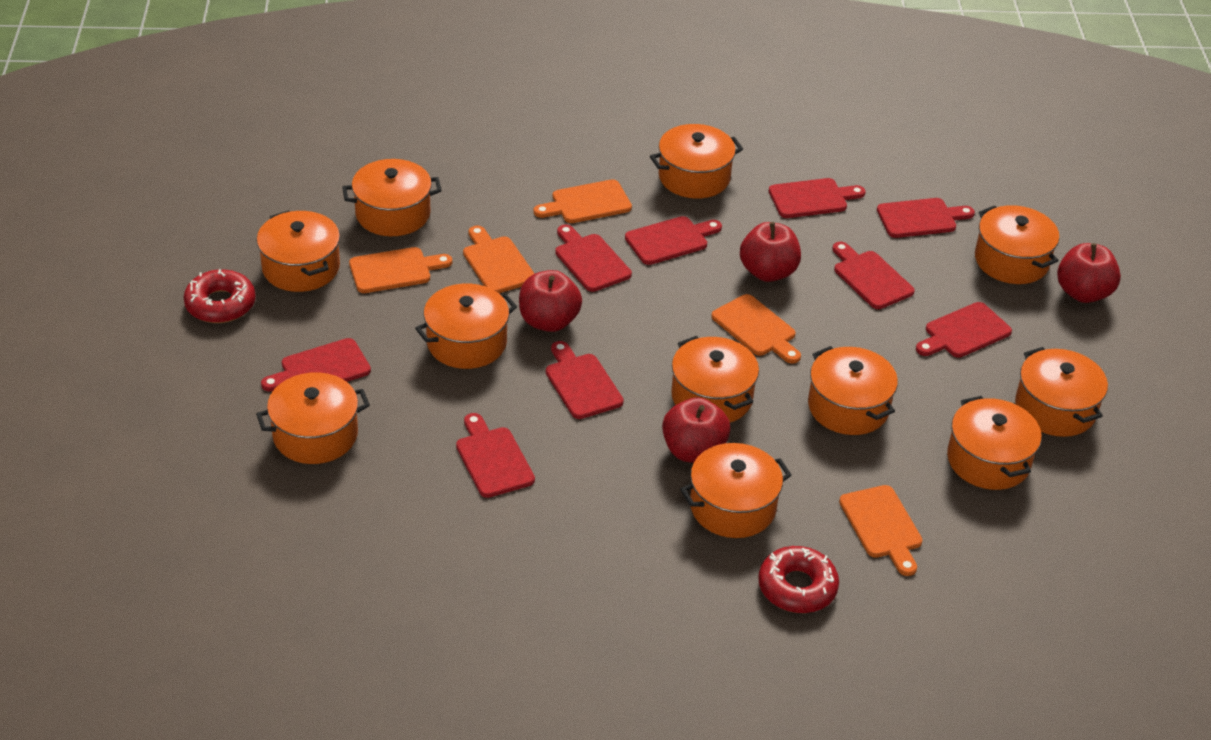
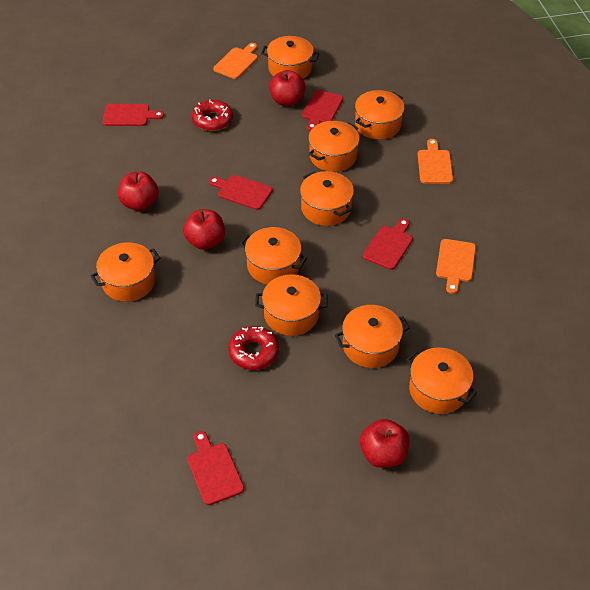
orange cutting board: 5 -> 3
orange pot: 11 -> 9
red cutting board: 9 -> 5

